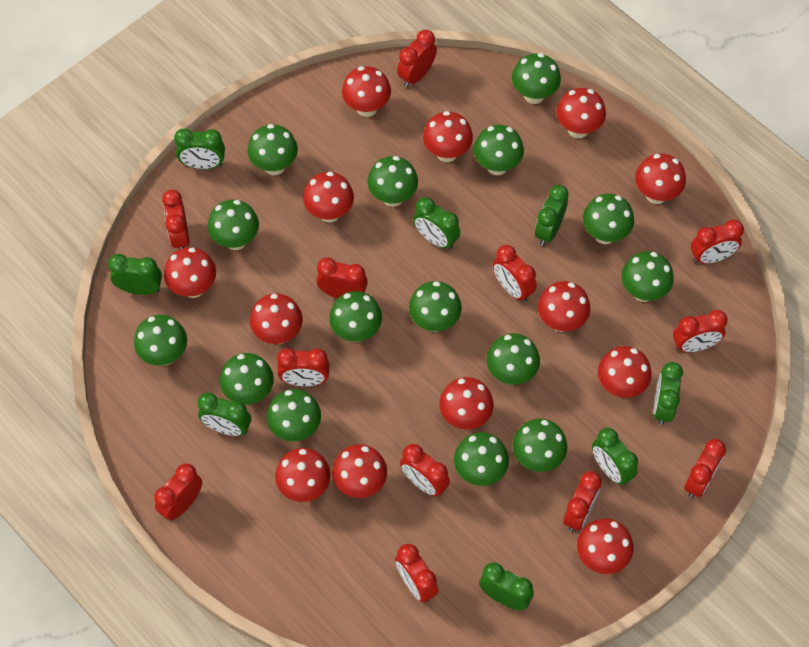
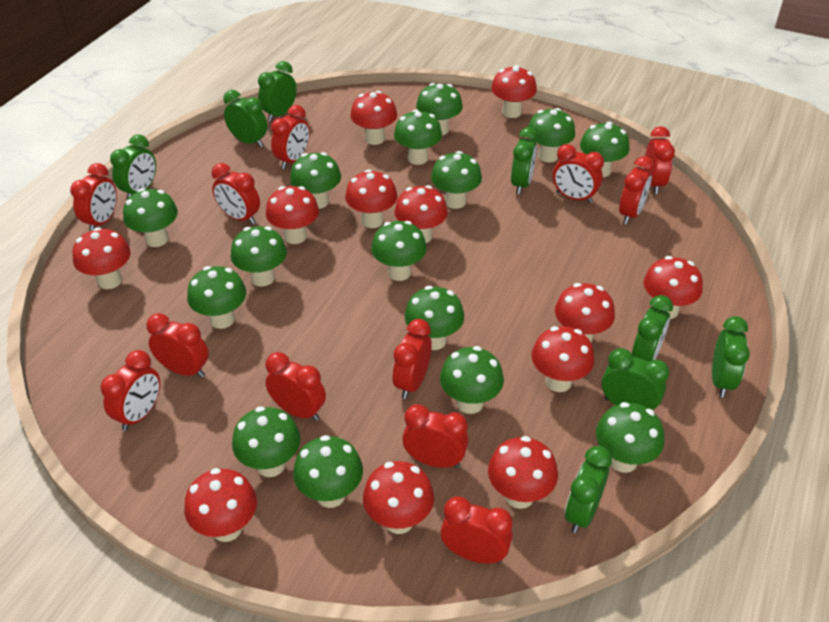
red mushroom: 13 -> 12

